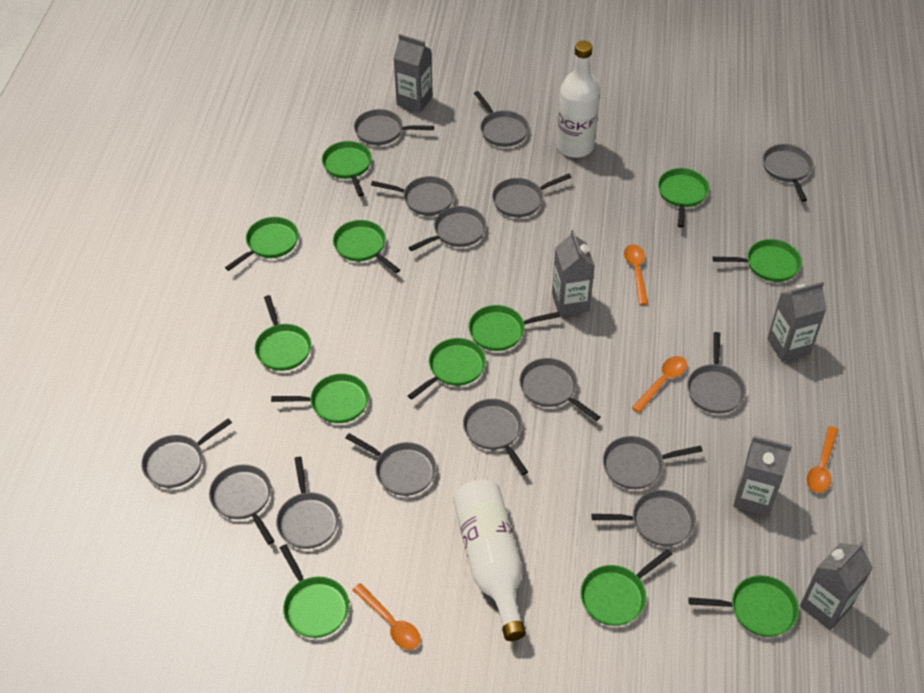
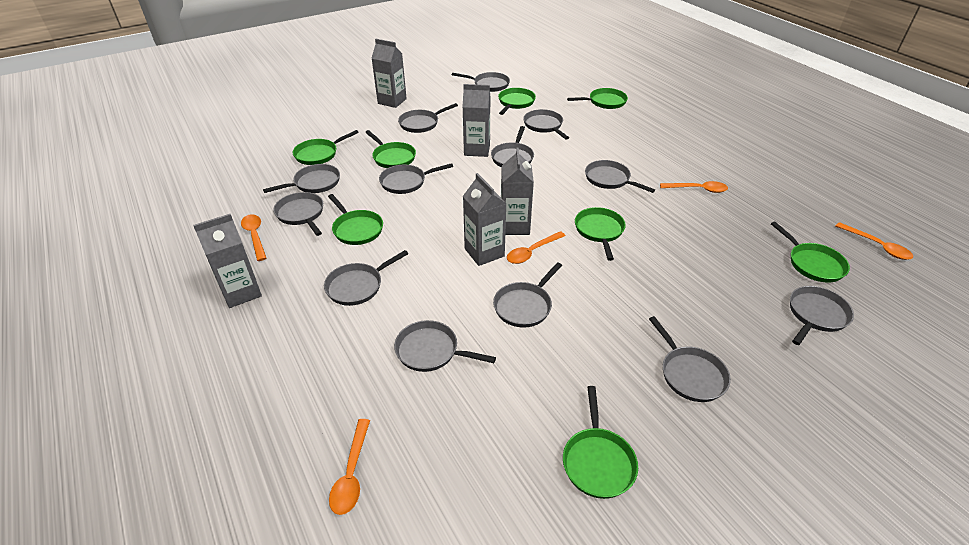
green pan: 12 -> 8
grey pan: 15 -> 13
orange spoon: 4 -> 5
white bottle: 2 -> 0

